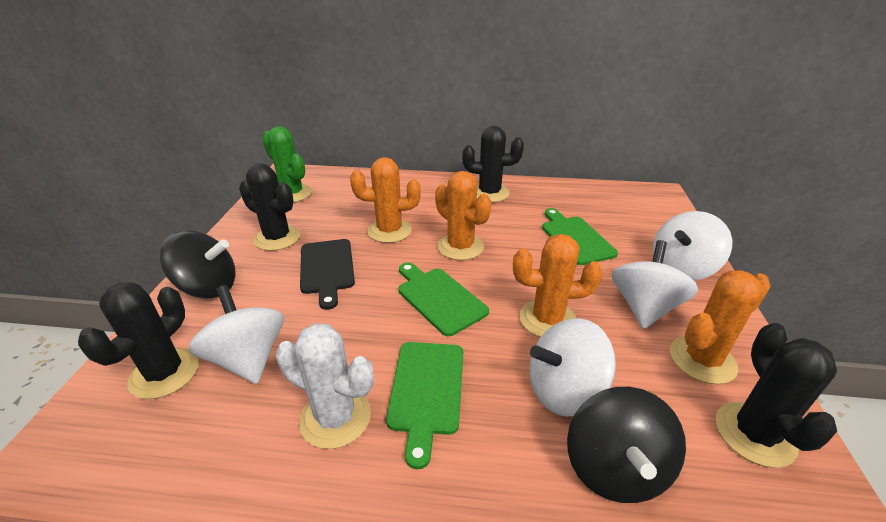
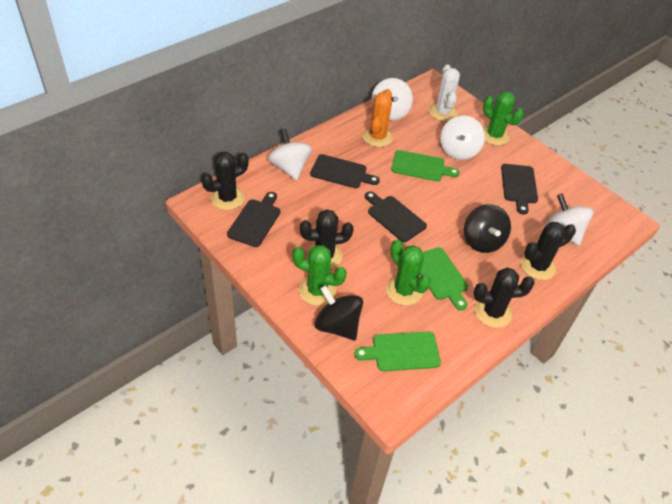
black cutting board: 1 -> 4
green cactus: 1 -> 3
orange cactus: 4 -> 1

